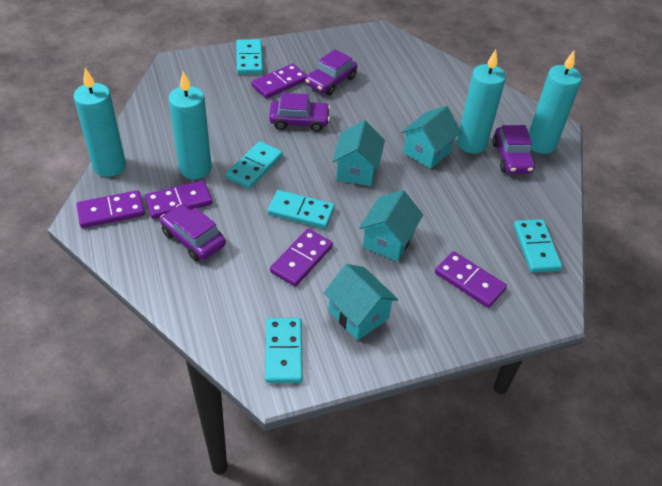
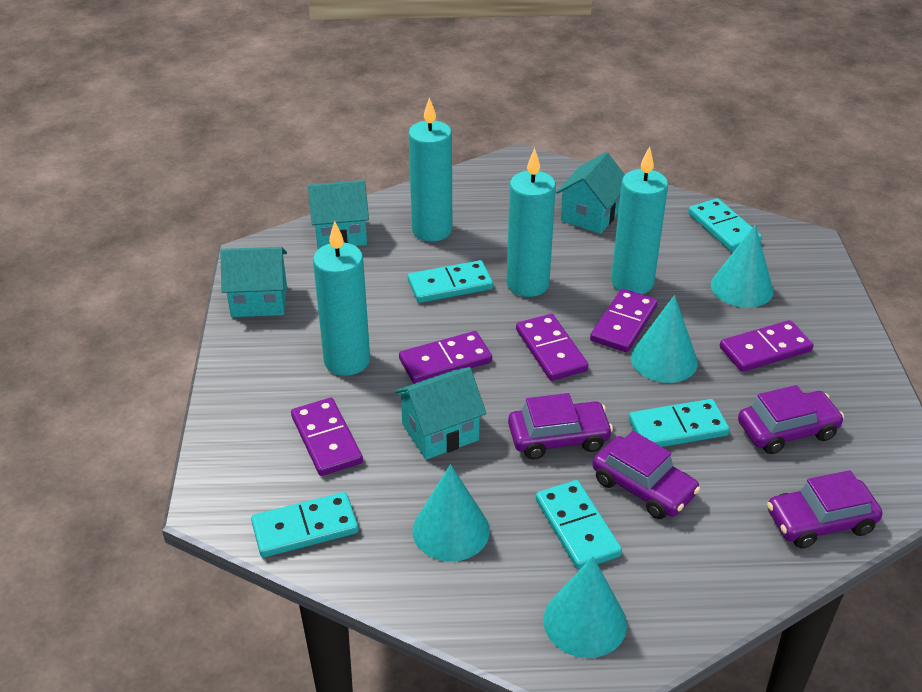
turquoise cone: 0 -> 4

